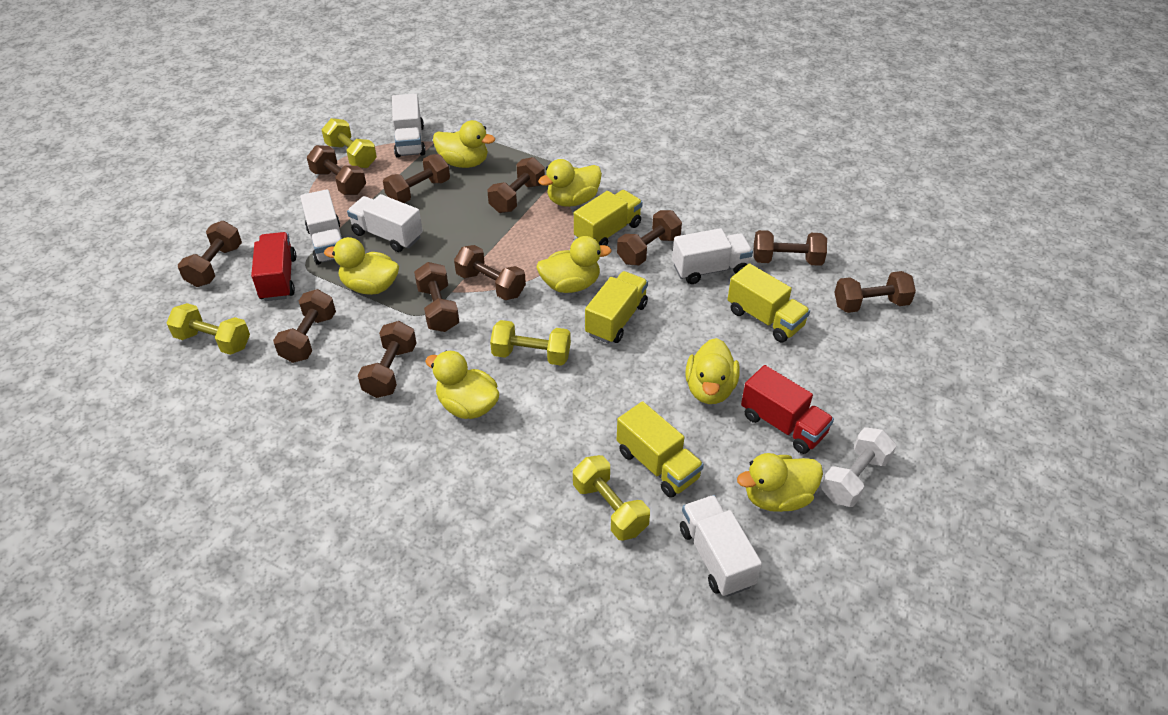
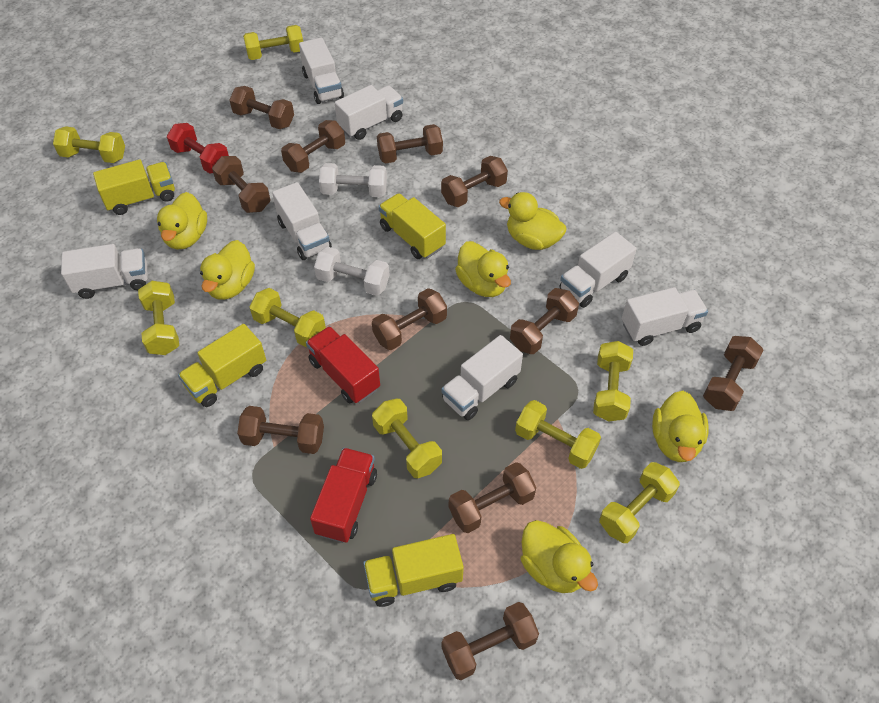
red dumbbell: 0 -> 1
white dumbbell: 1 -> 2
white truck: 5 -> 7
yellow duck: 7 -> 6
yellow dumbbell: 4 -> 8

